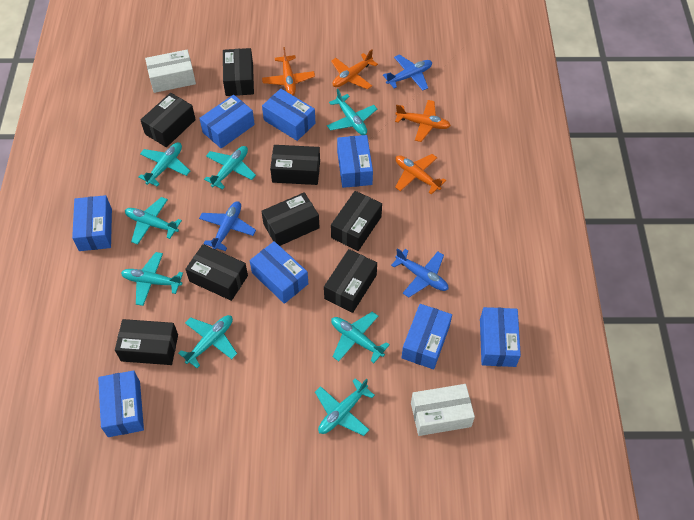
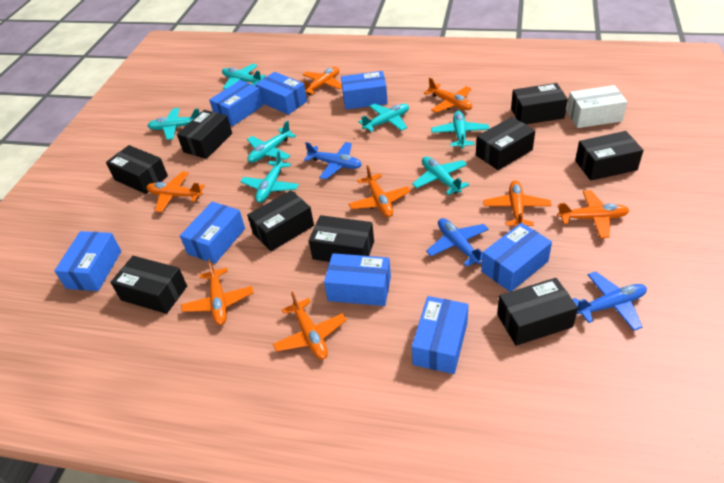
black box: 8 -> 9
orange plane: 4 -> 8
turquoise plane: 8 -> 7
white box: 2 -> 1

